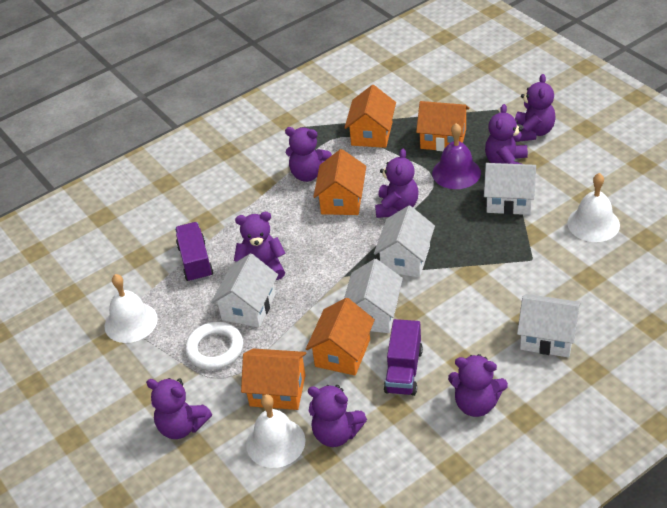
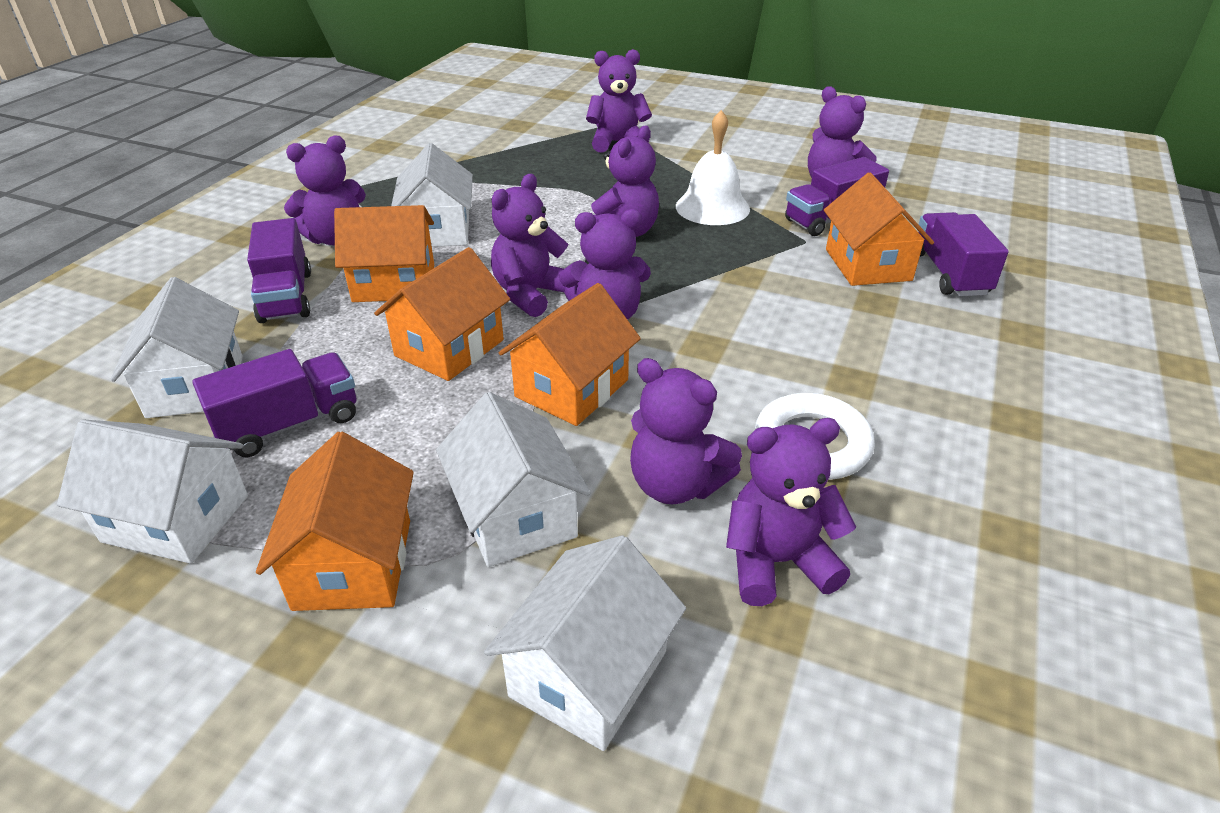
purple bell: 1 -> 0
purple truck: 2 -> 4
white bell: 3 -> 1

